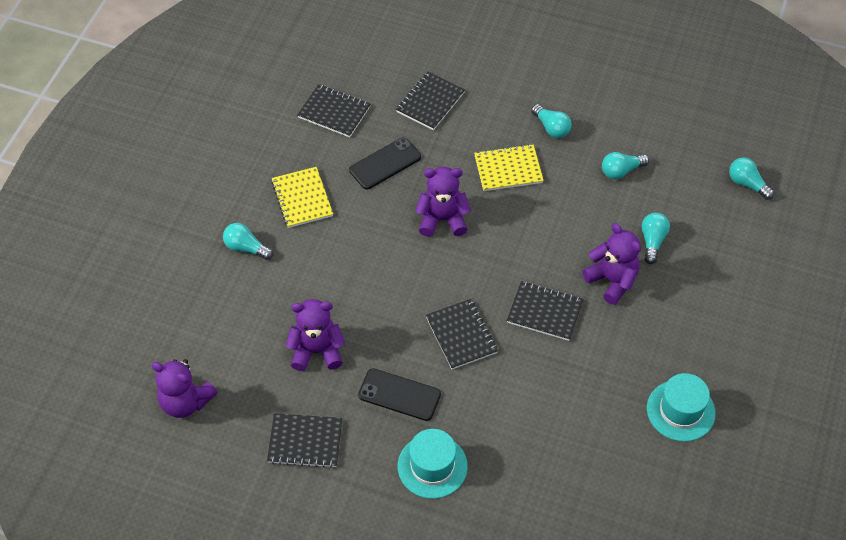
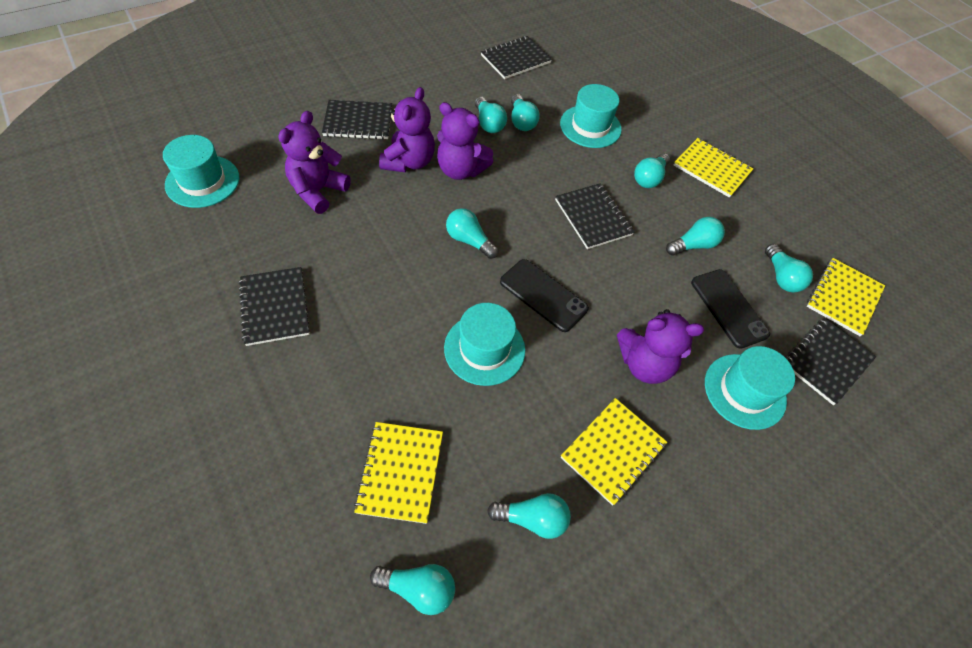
turquoise hat: 2 -> 4
turquoise light bulb: 5 -> 8
yellow notebook: 2 -> 4

